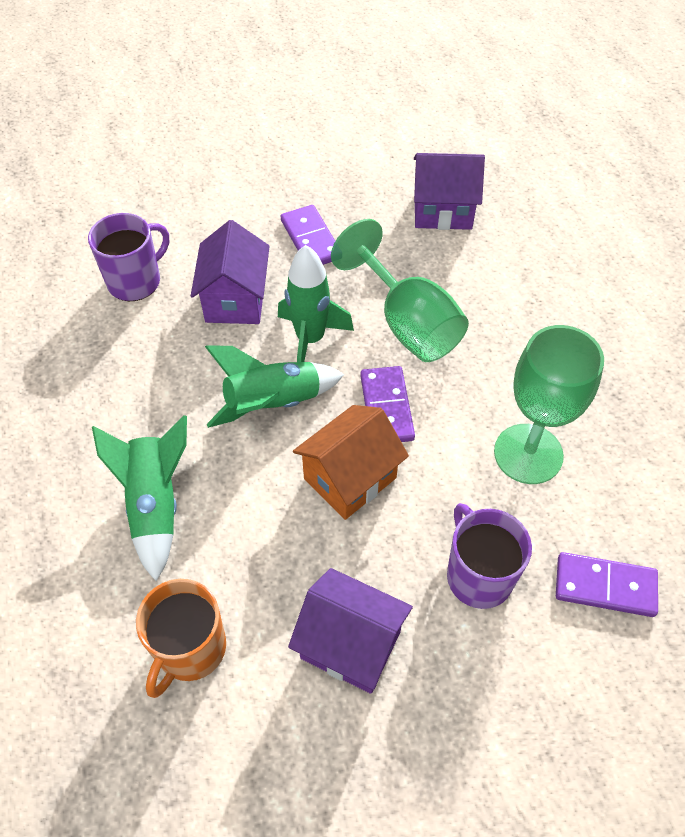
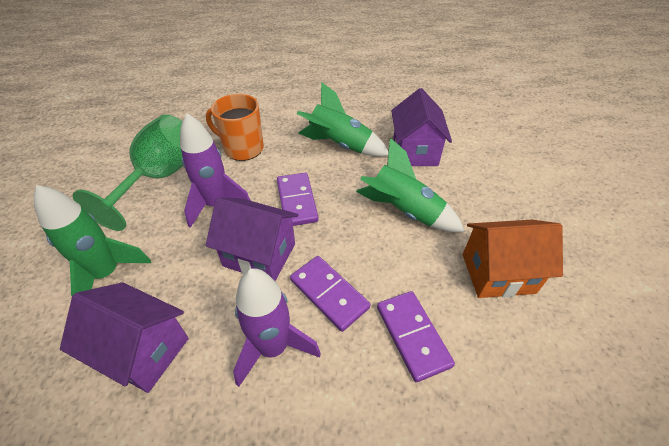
green goblet: 2 -> 1
purple mug: 2 -> 0
purple rocket: 0 -> 2

